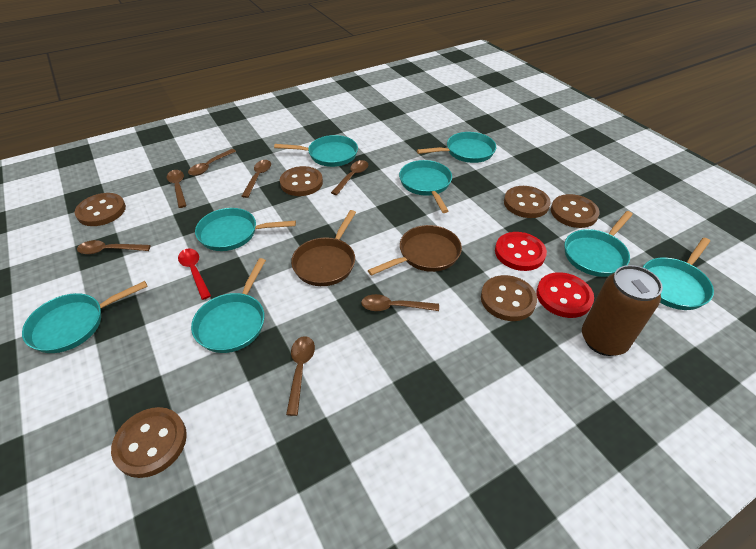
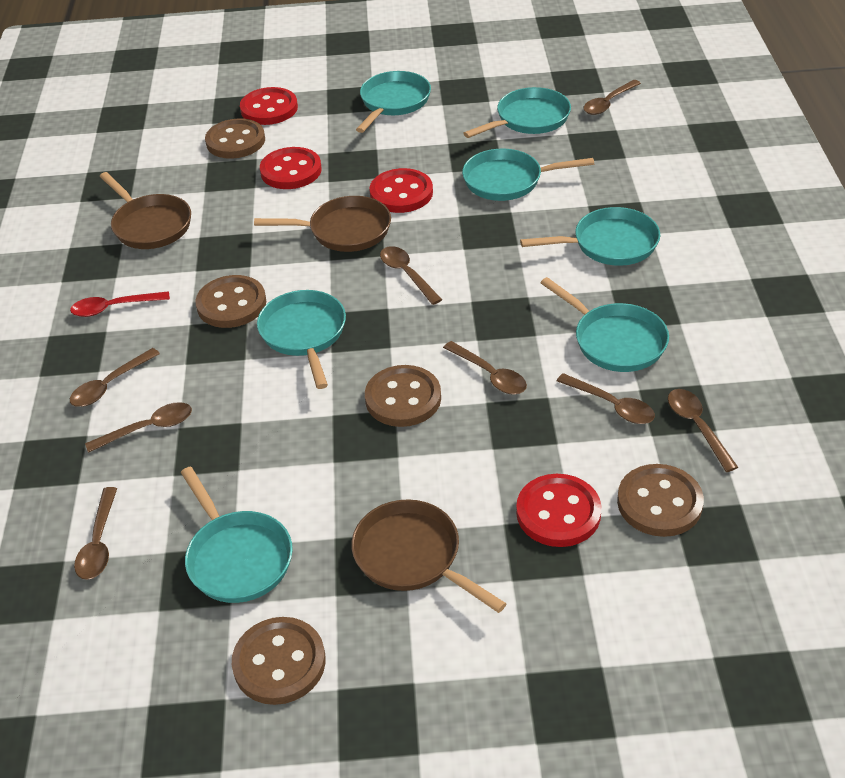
brown button: 6 -> 5
brown can: 1 -> 0
brown pan: 2 -> 3
brown spoon: 7 -> 8
red button: 2 -> 4
turquoise pan: 8 -> 7

